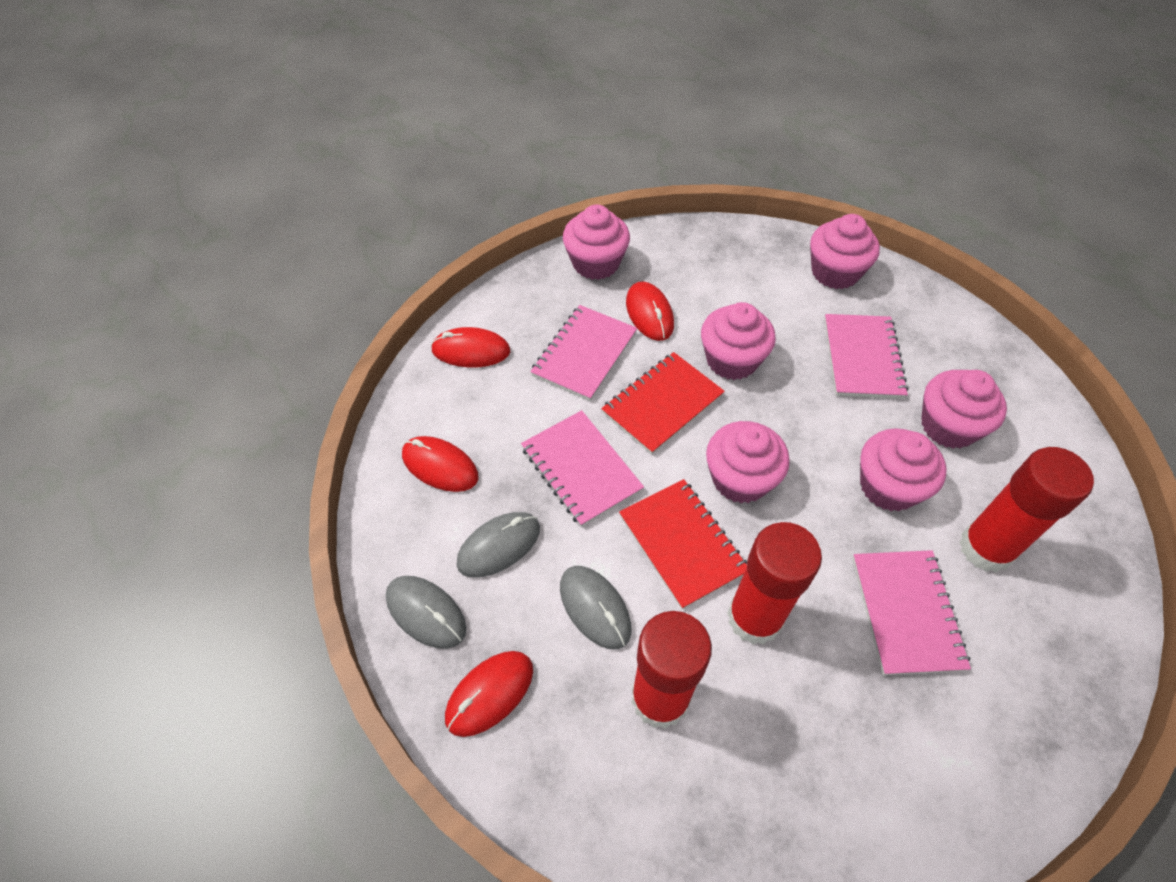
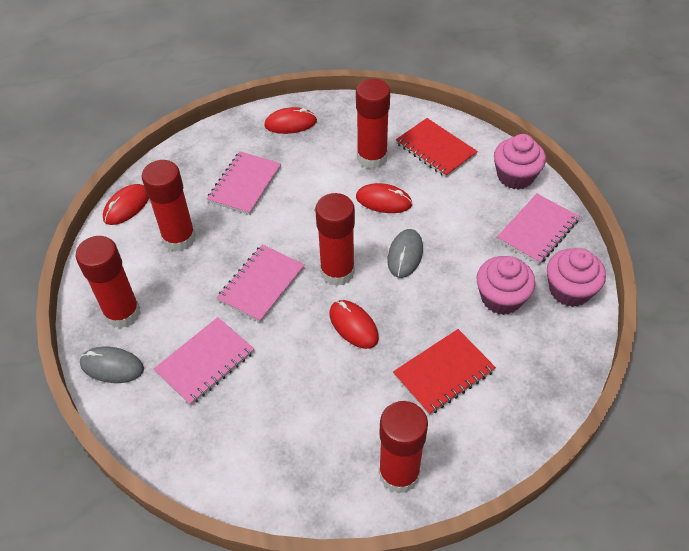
grey mouse: 3 -> 2
pink cupcake: 6 -> 3
red glue stick: 3 -> 5

